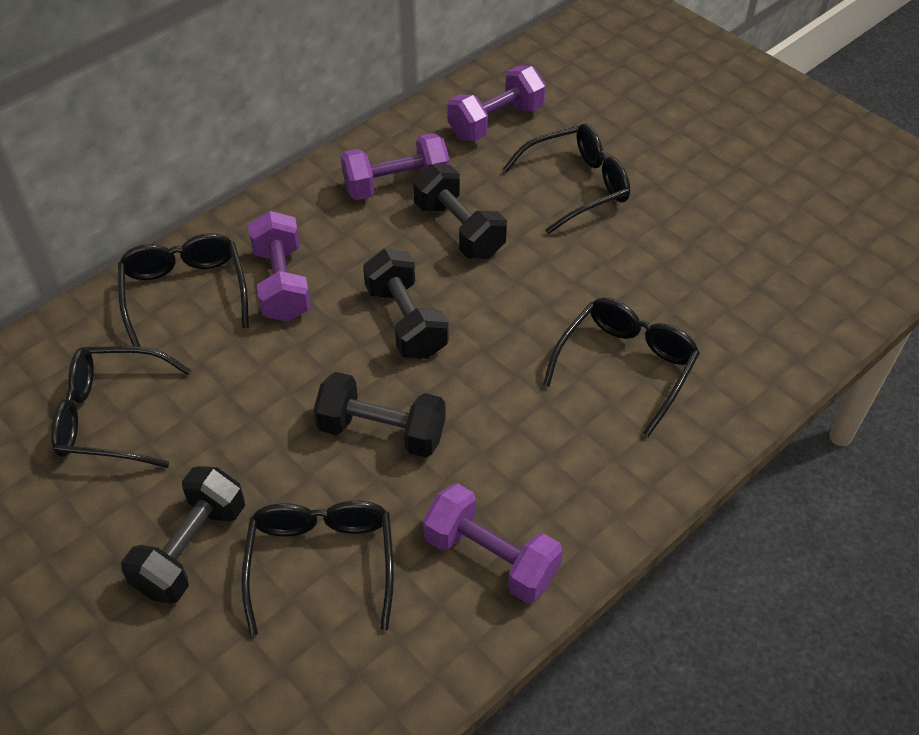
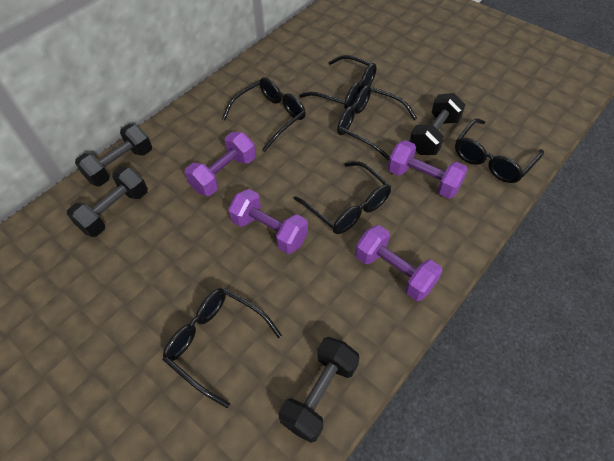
black glasses: 5 -> 6

